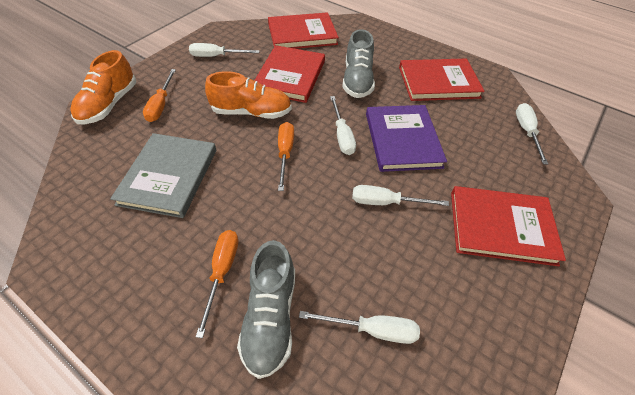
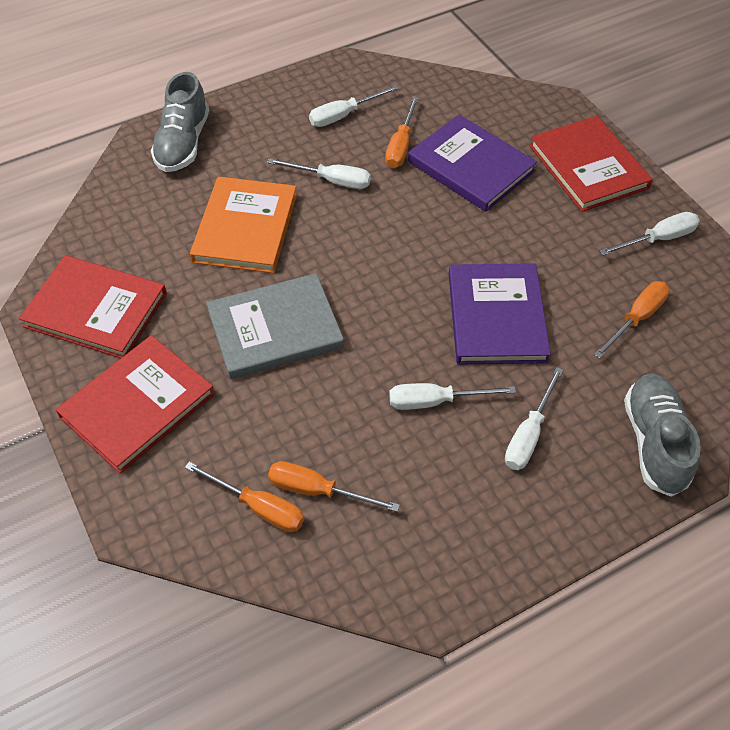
orange book: 0 -> 1
orange screwdriver: 3 -> 4
orange shoe: 2 -> 0
purple book: 1 -> 2
red book: 4 -> 3

